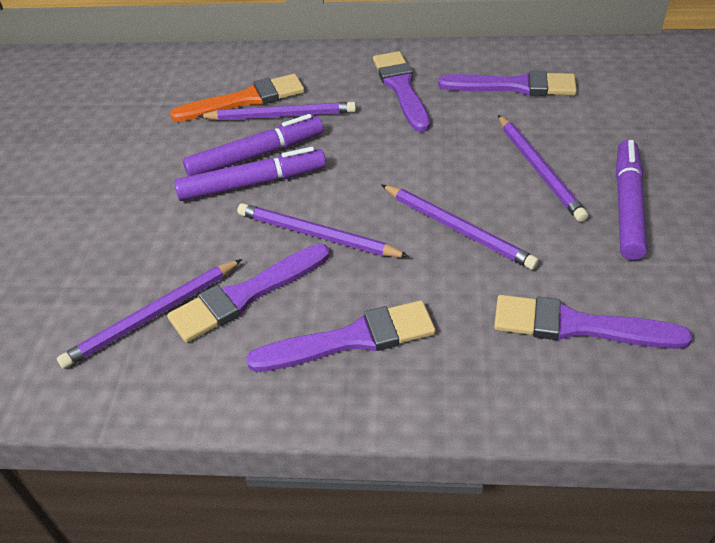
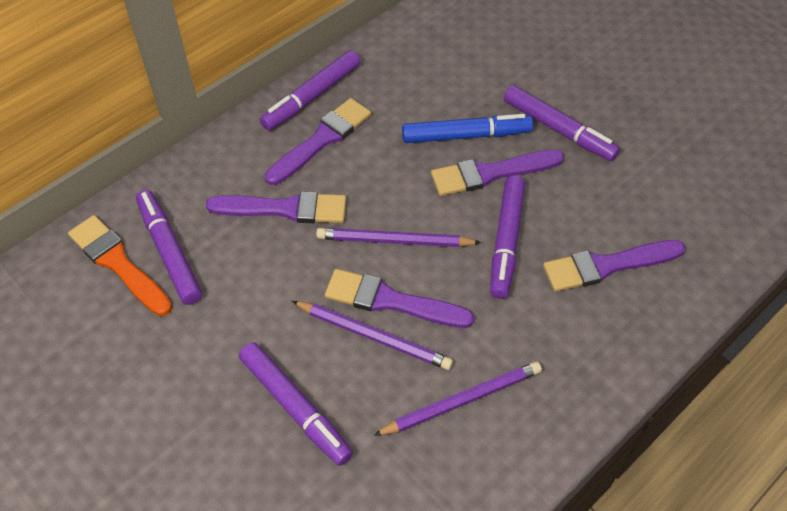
blue marker: 0 -> 1
purple marker: 3 -> 5
purple pencil: 5 -> 3

